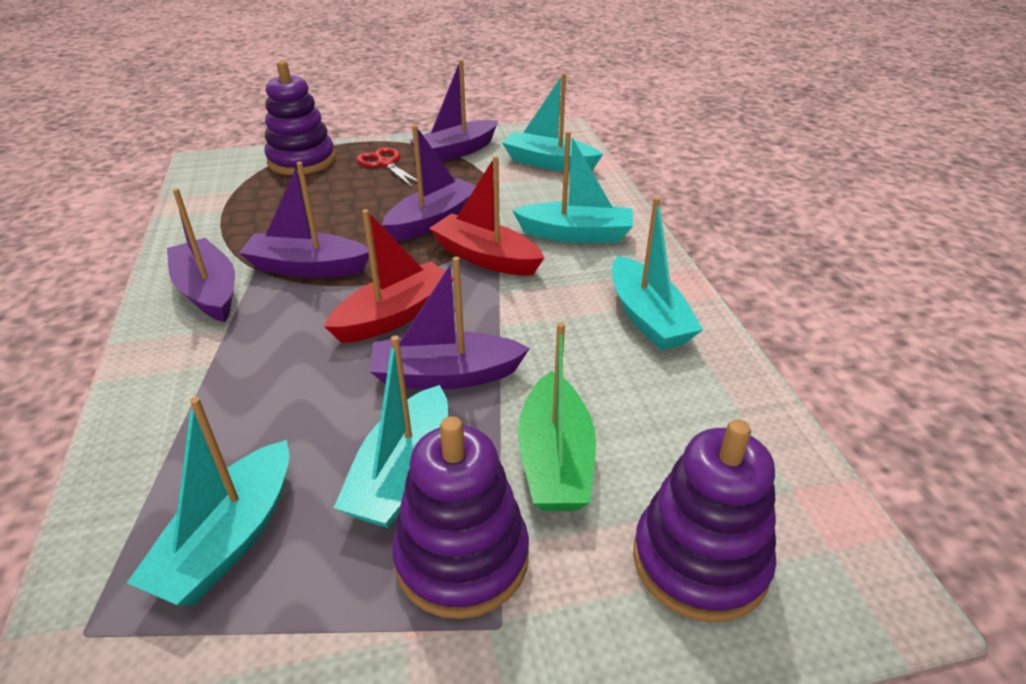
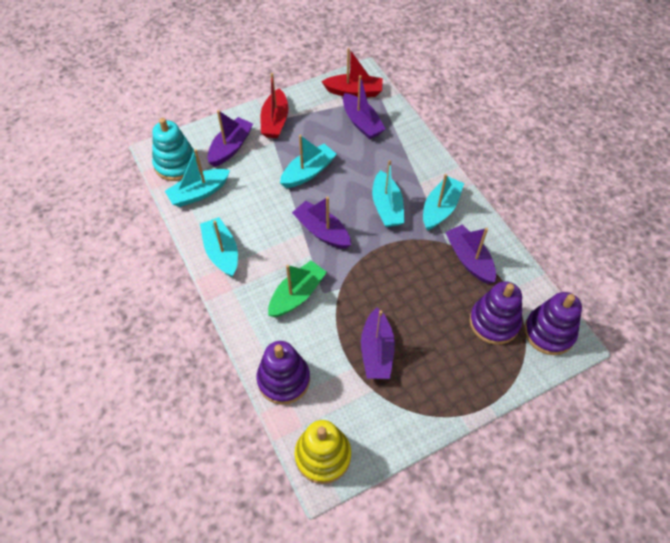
red scissors: 1 -> 0
turquoise stacking toy: 0 -> 1
yellow stacking toy: 0 -> 1

